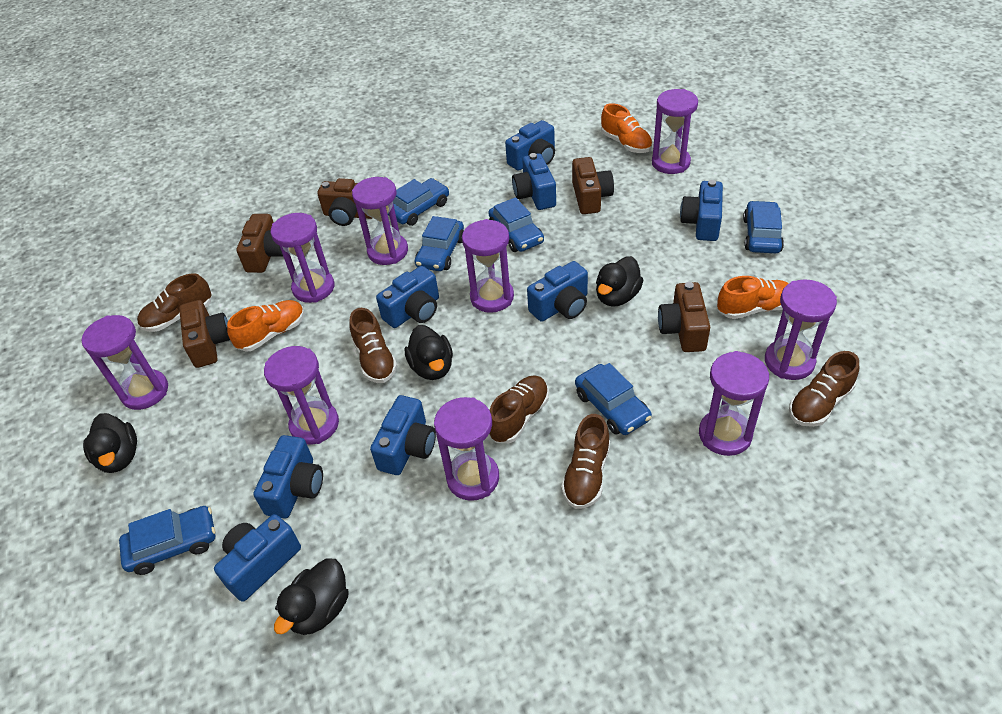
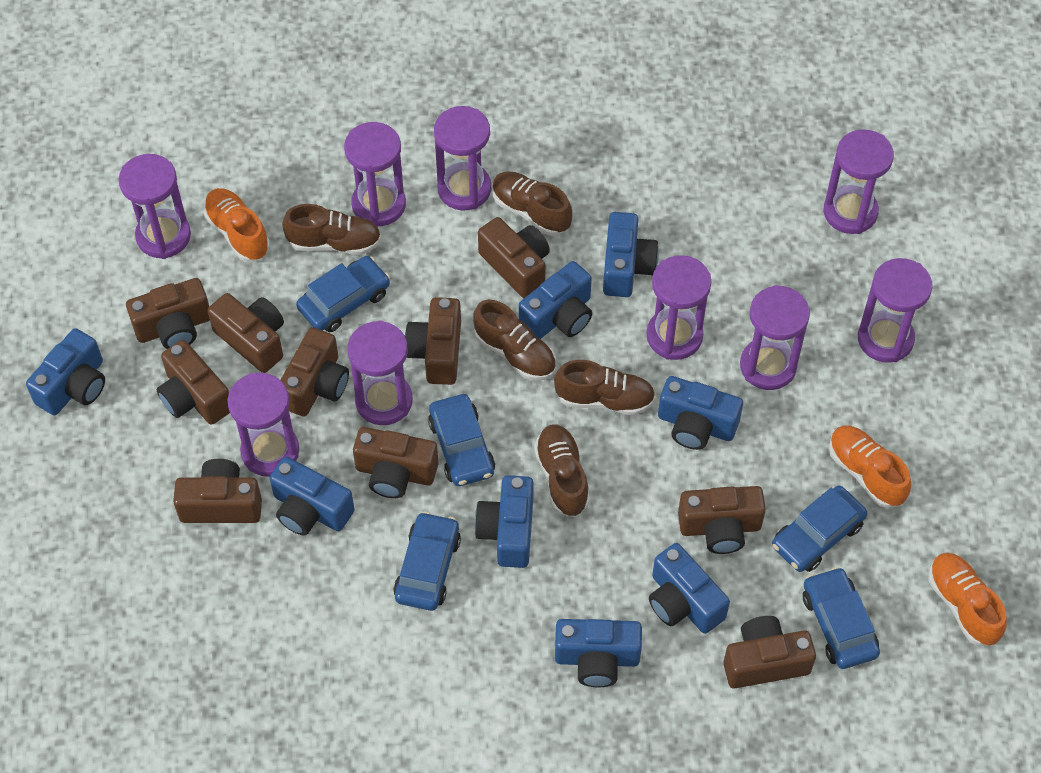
black duck: 4 -> 0
blue car: 6 -> 5
brown camera: 5 -> 10

